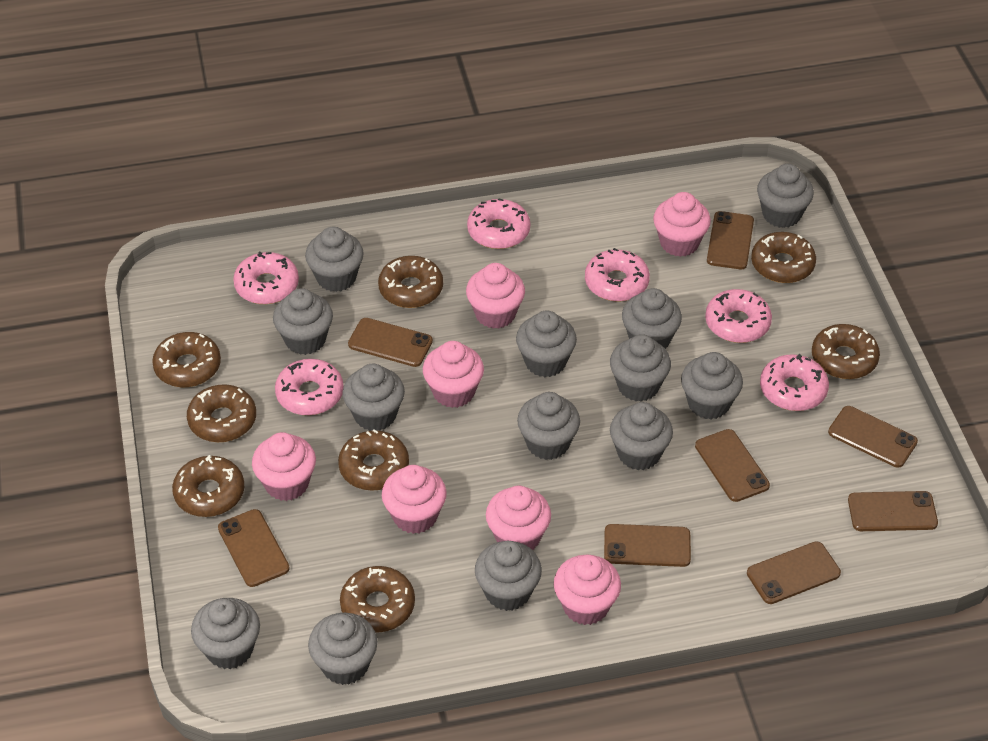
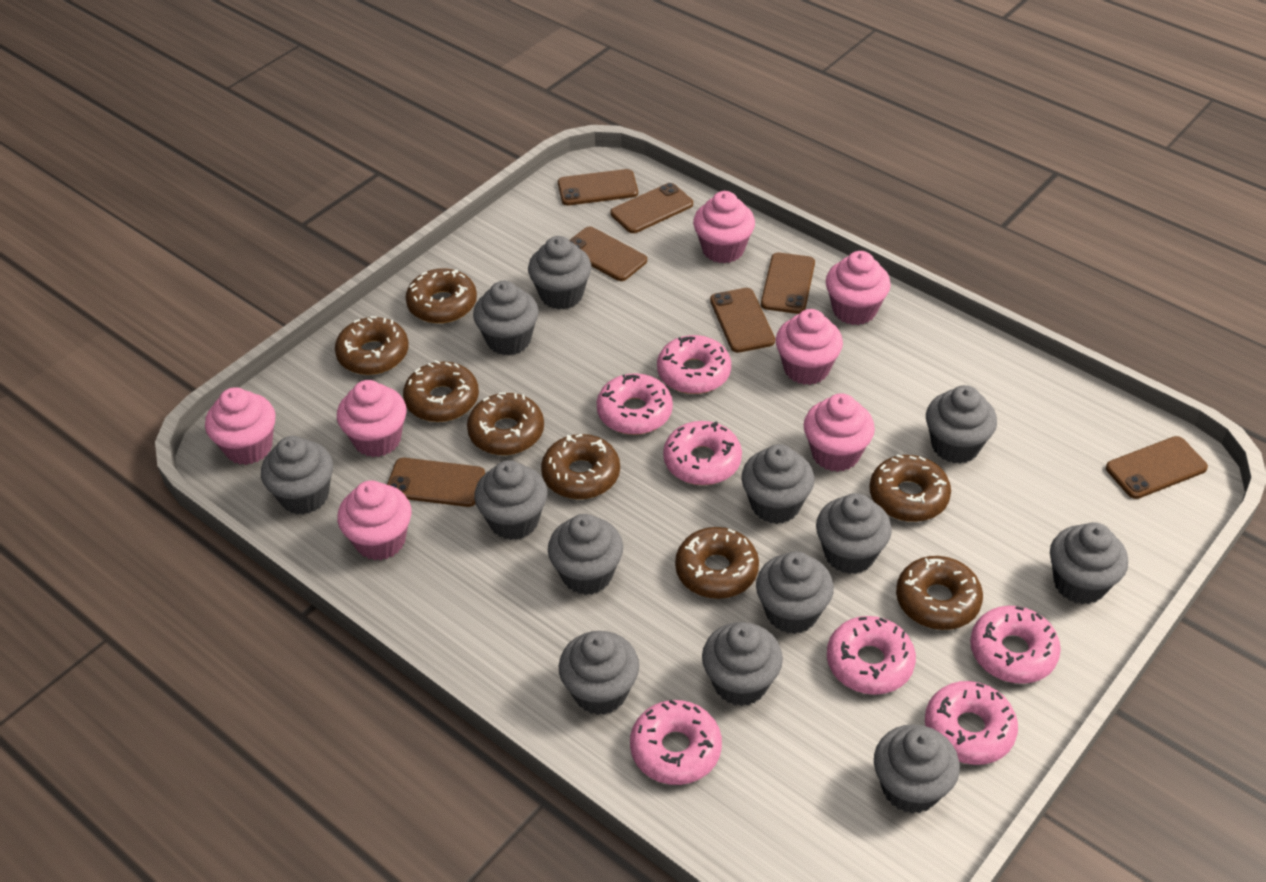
brown phone: 8 -> 7
pink donut: 6 -> 7

